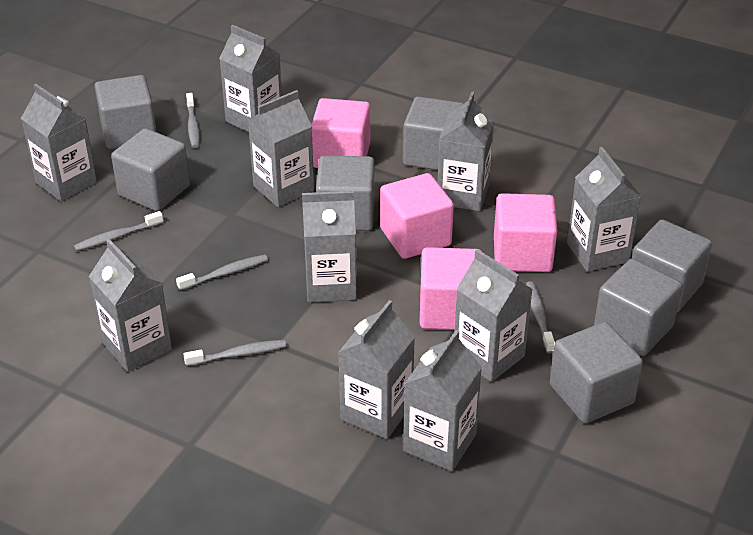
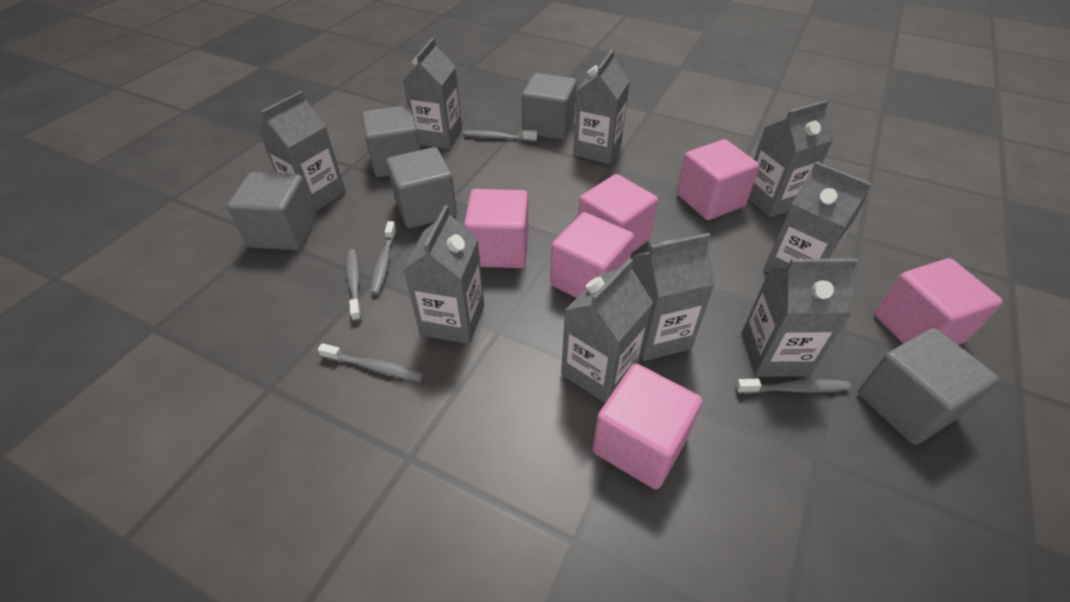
grey carton: 10 -> 9
grey cube: 7 -> 5
pink cube: 4 -> 6

